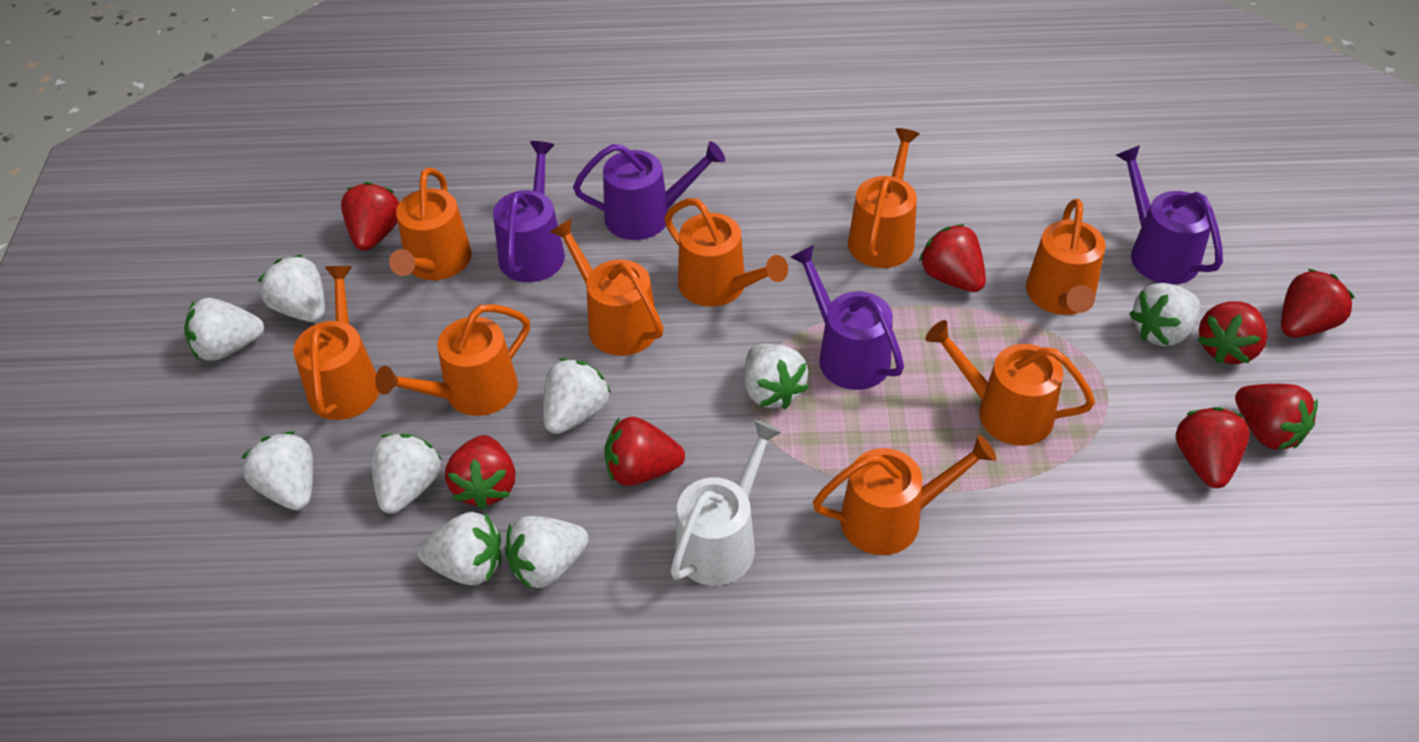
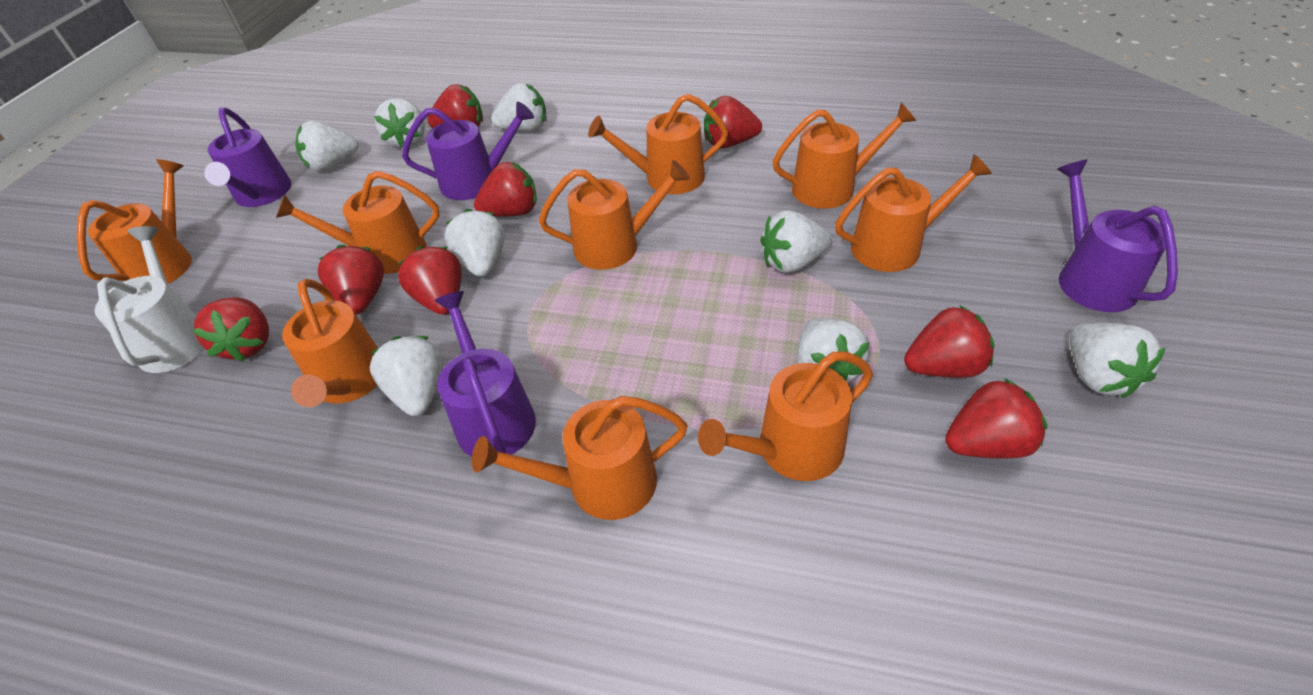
white strawberry: 9 -> 8

